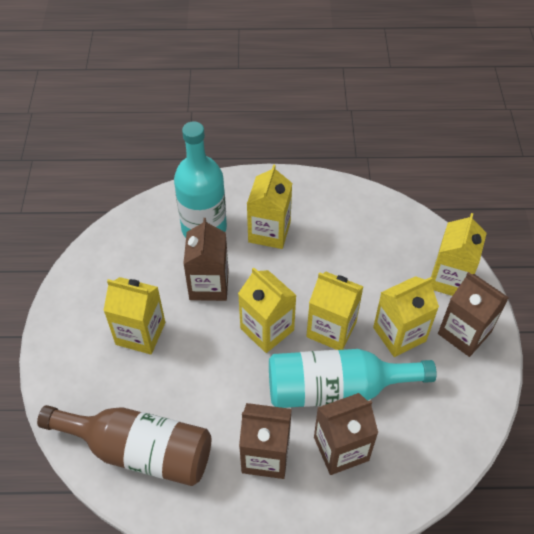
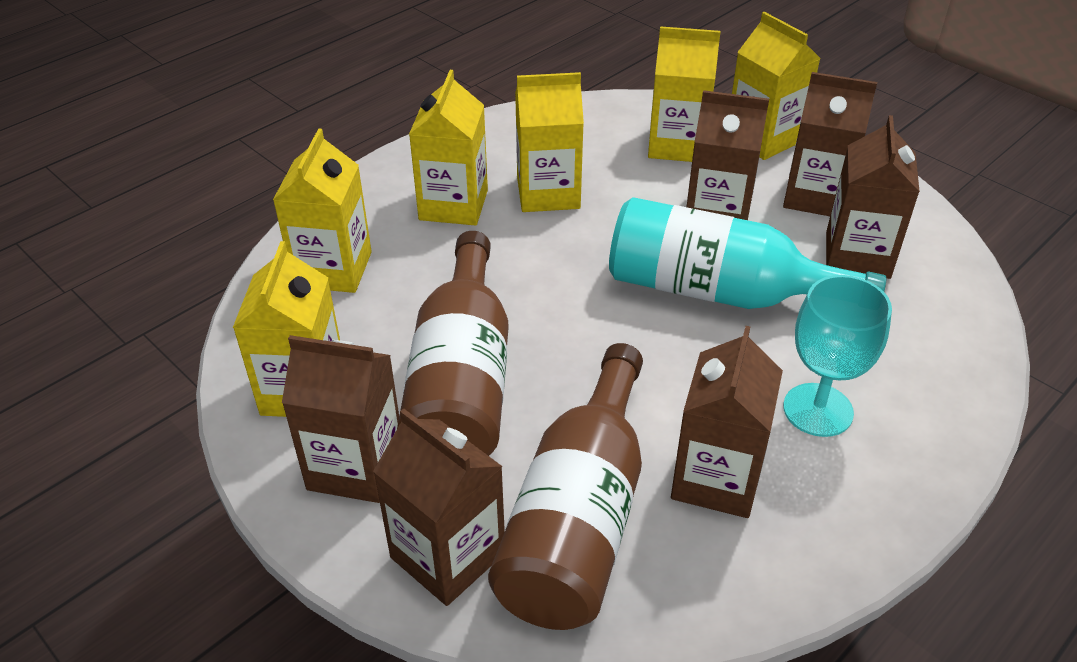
brown bottle: 1 -> 2
brown carton: 4 -> 6
turquoise bottle: 2 -> 1
turquoise goblet: 0 -> 1

